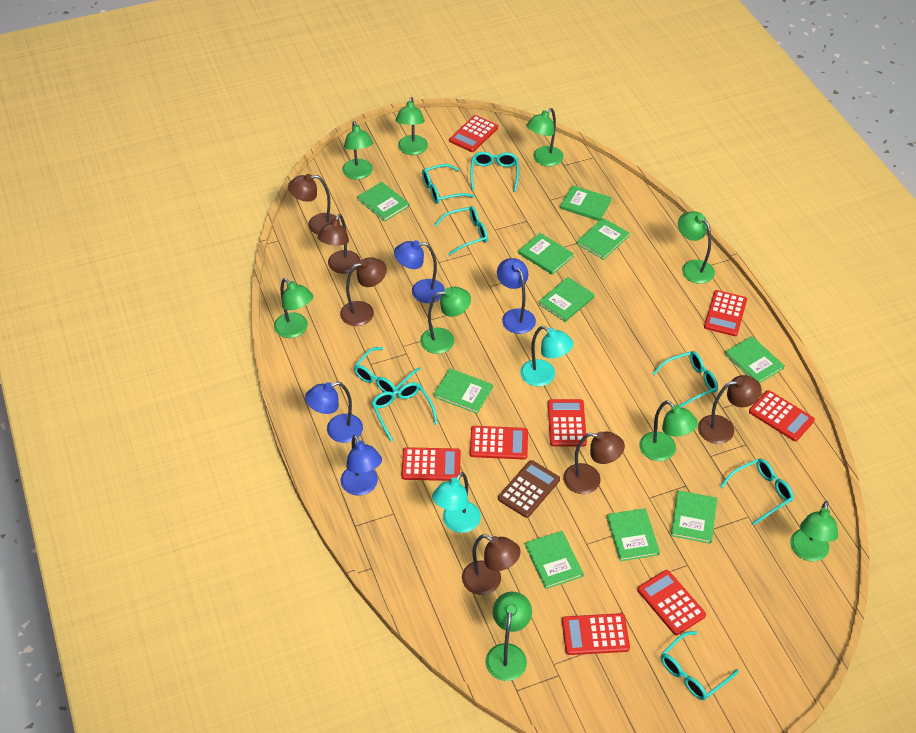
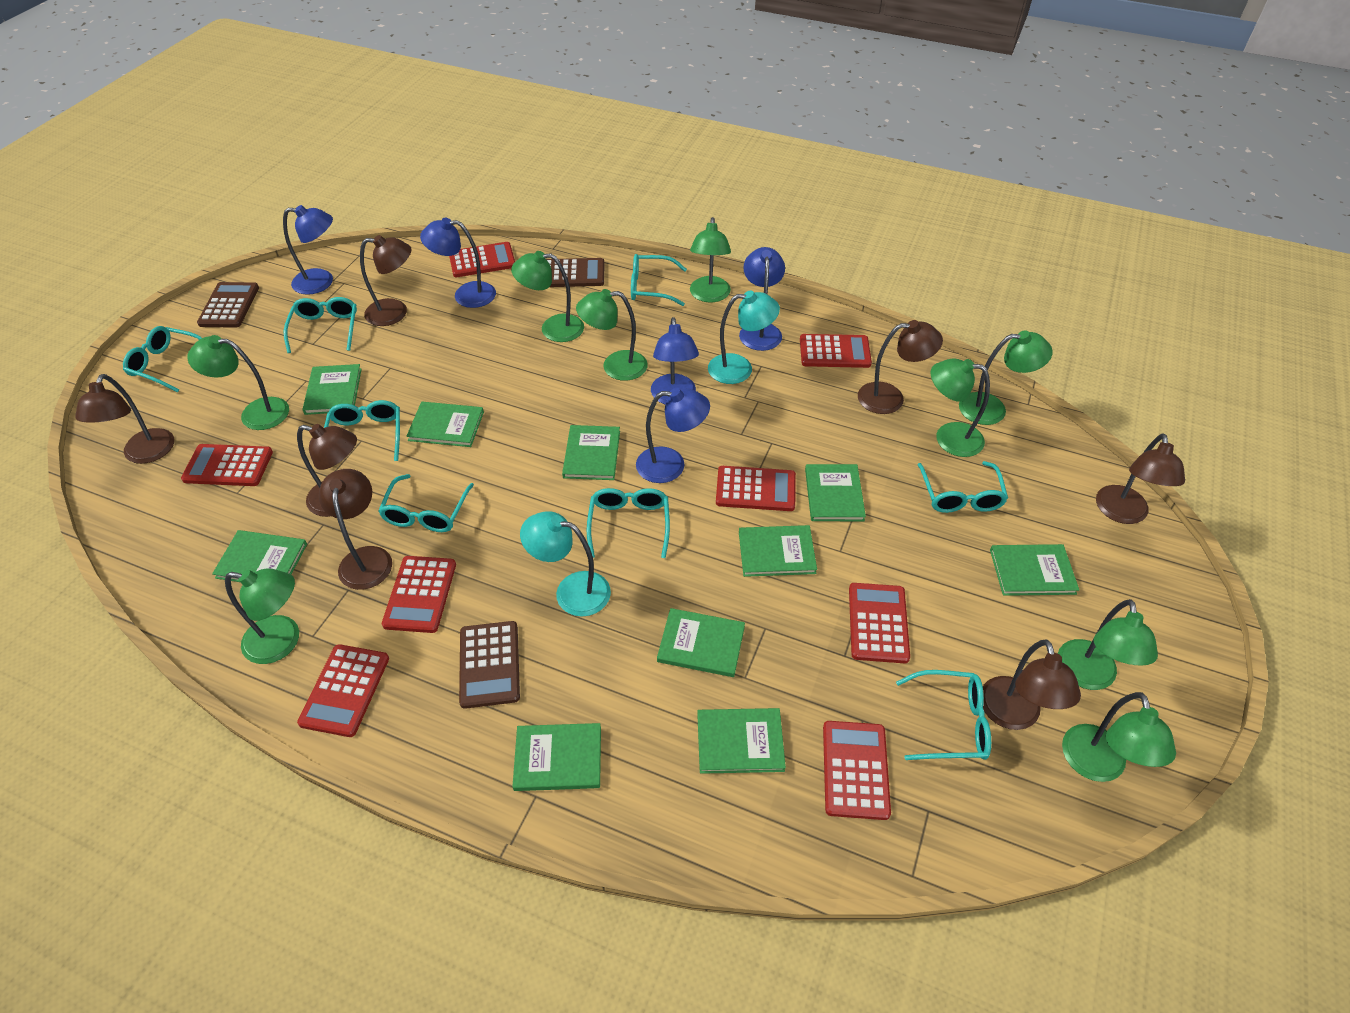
blue lamp: 4 -> 5
brown calculator: 1 -> 3
brown lamp: 6 -> 7

